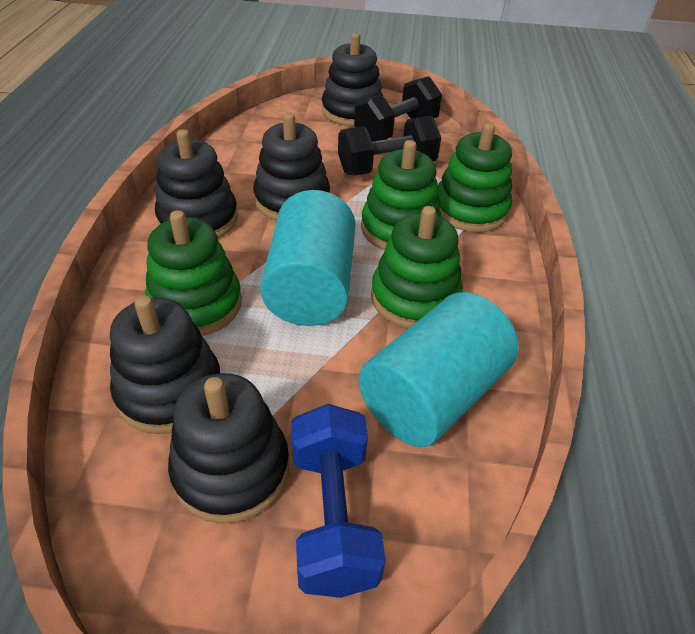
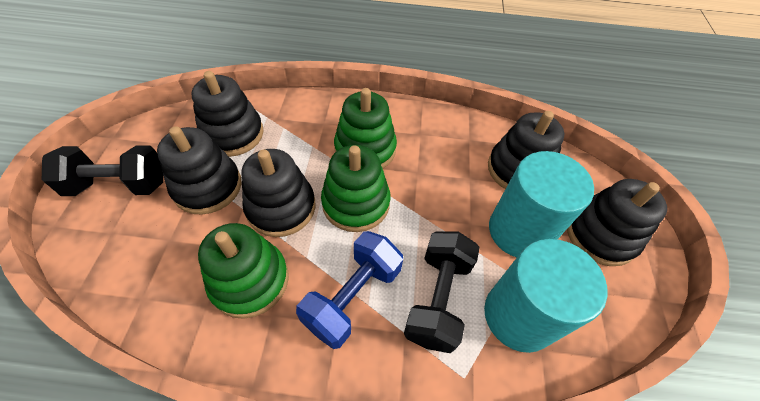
green stacking toy: 4 -> 3

